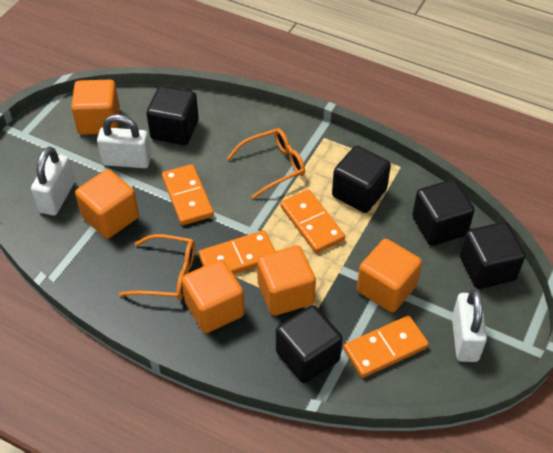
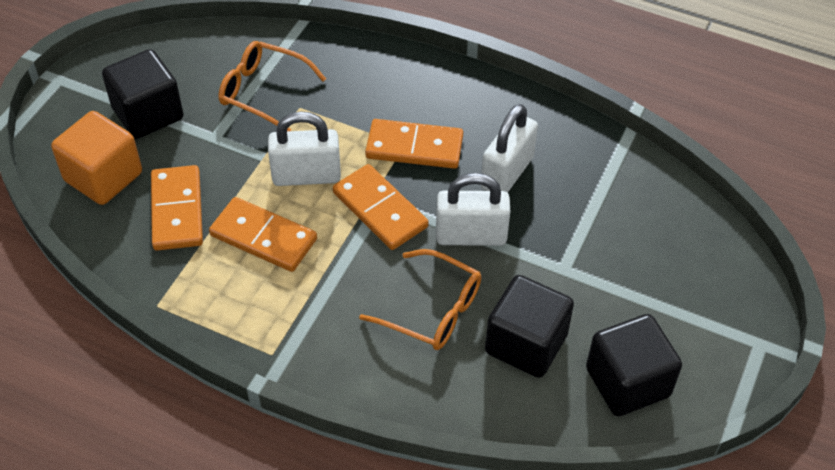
black cube: 5 -> 3
orange cube: 5 -> 1

